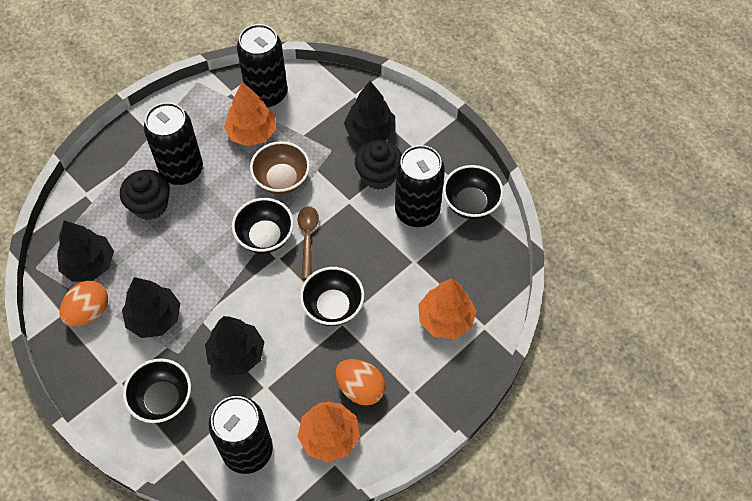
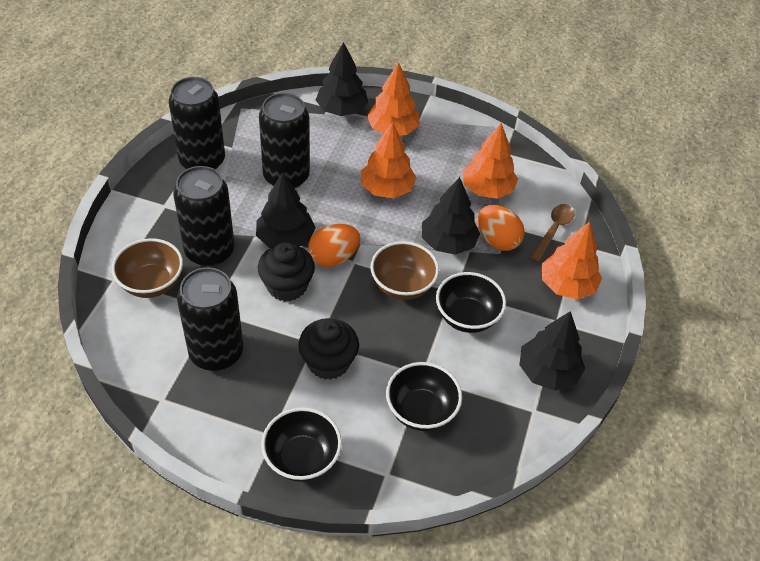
black bowl: 4 -> 3
brown bowl: 1 -> 2
orange tree: 3 -> 4

